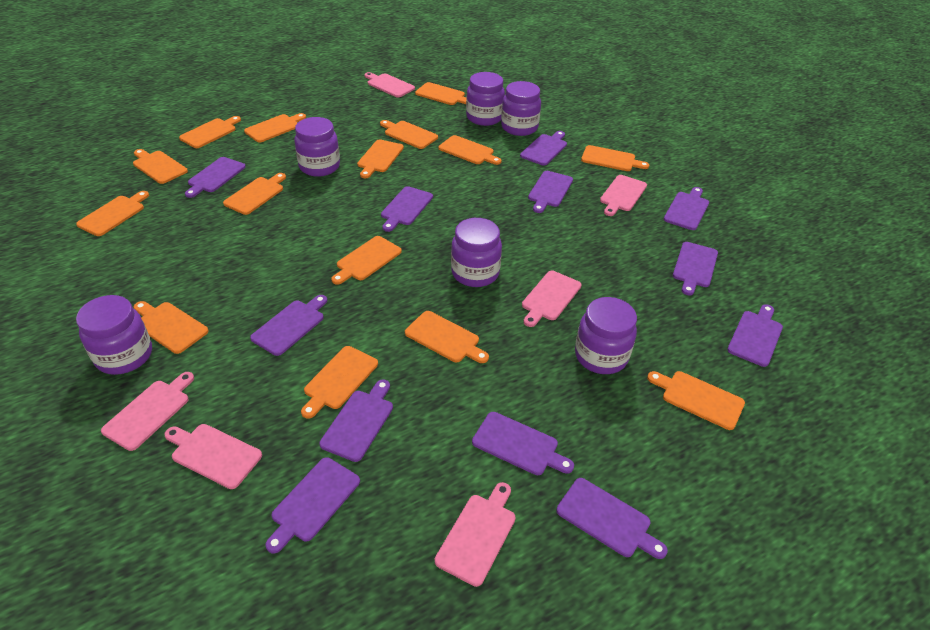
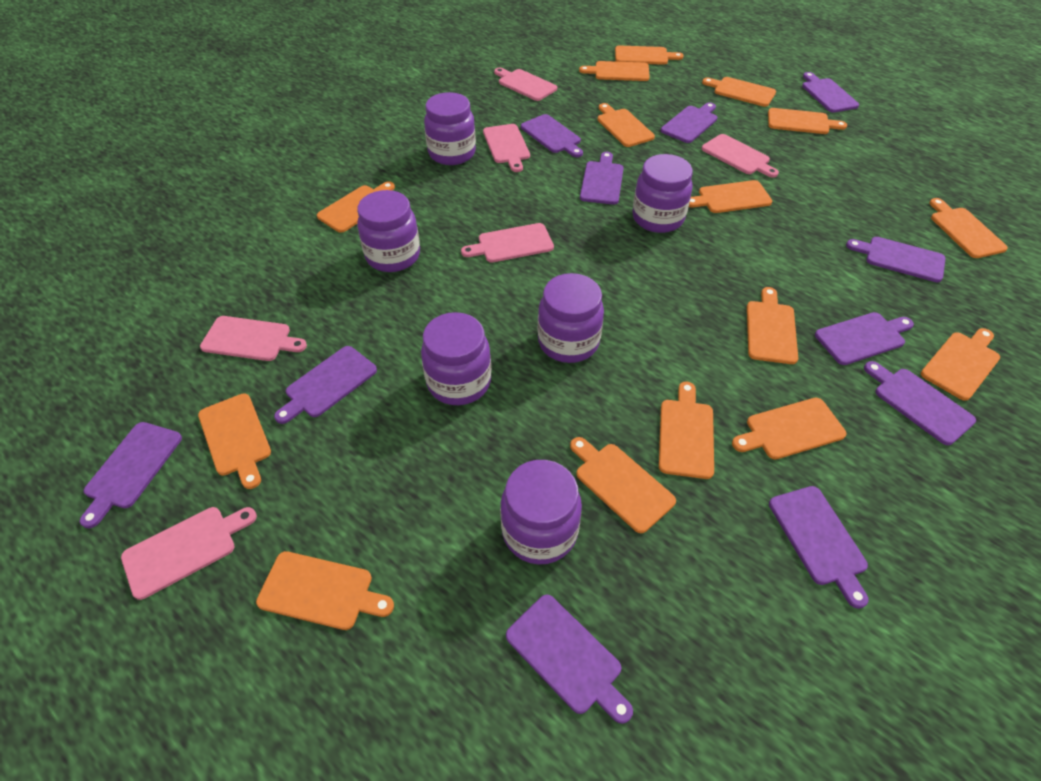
purple cutting board: 12 -> 11

